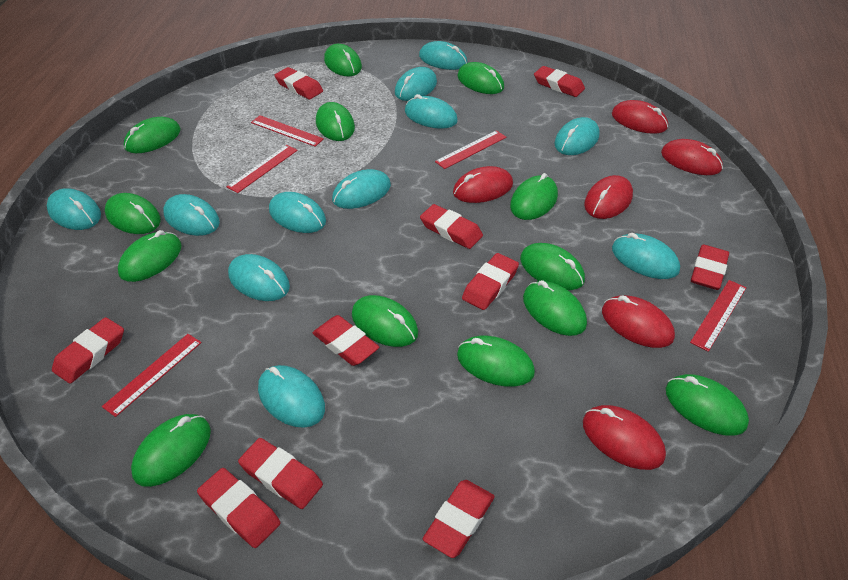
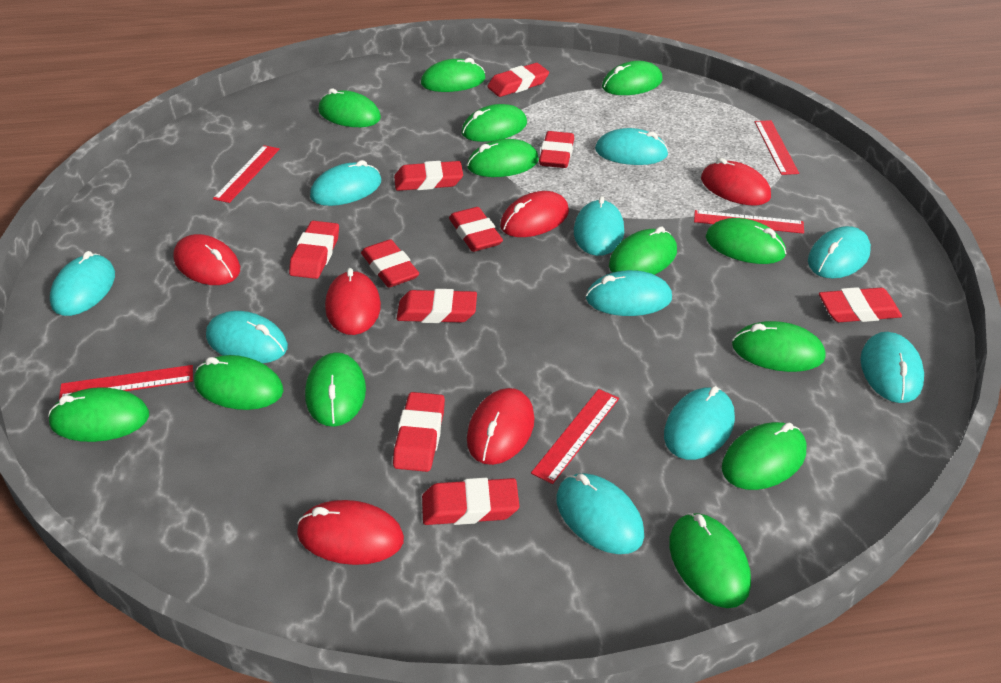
turquoise mouse: 11 -> 10

